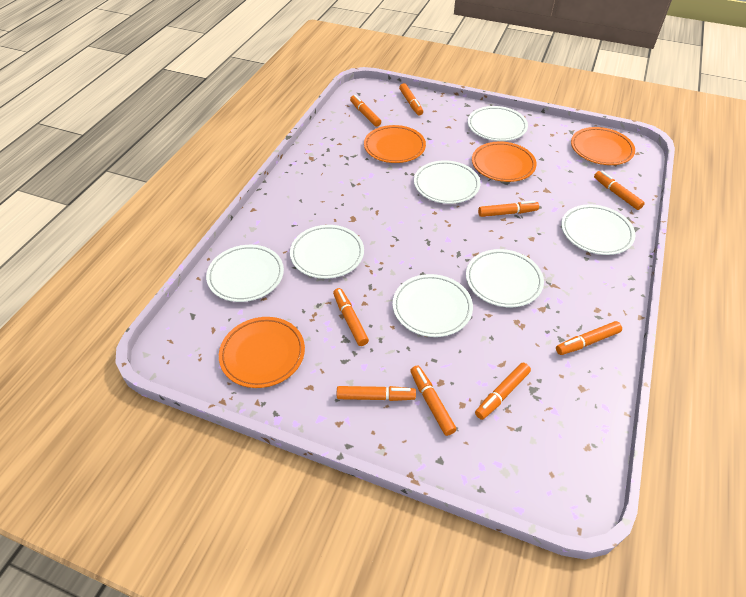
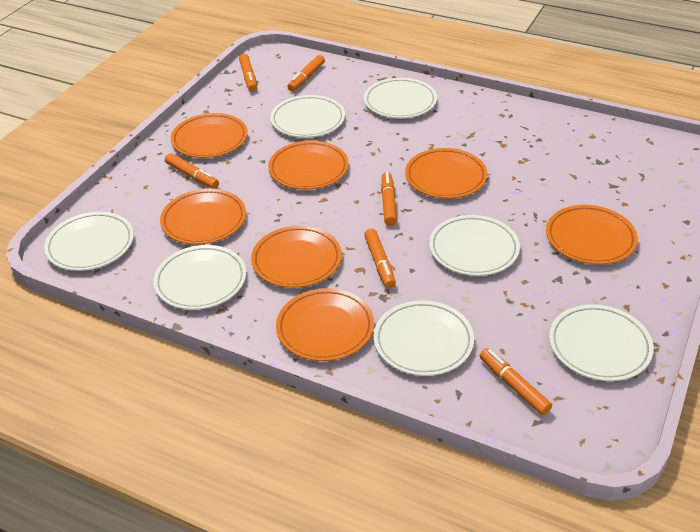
orange marker: 9 -> 6
orange plate: 4 -> 7

